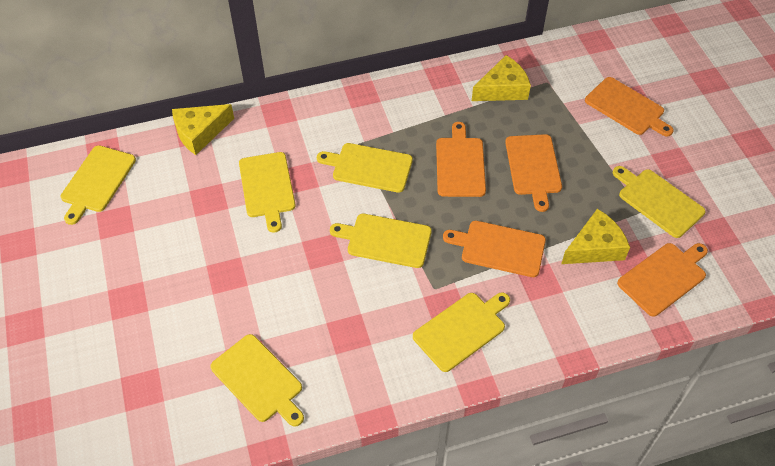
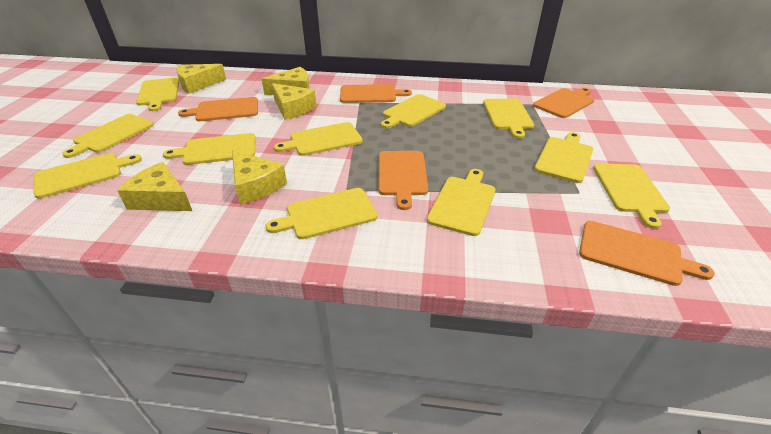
yellow cheese: 3 -> 5
yellow cutting board: 7 -> 11

